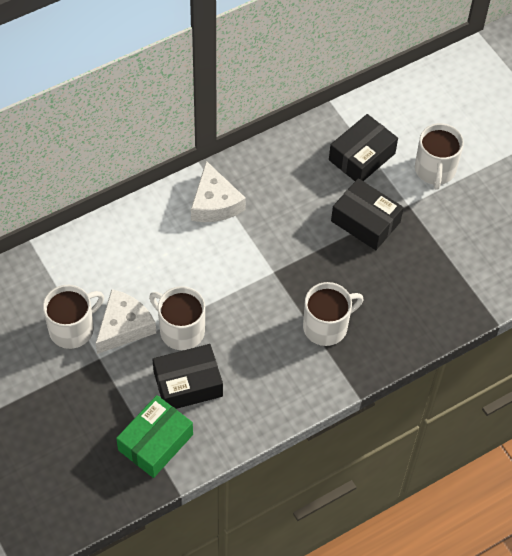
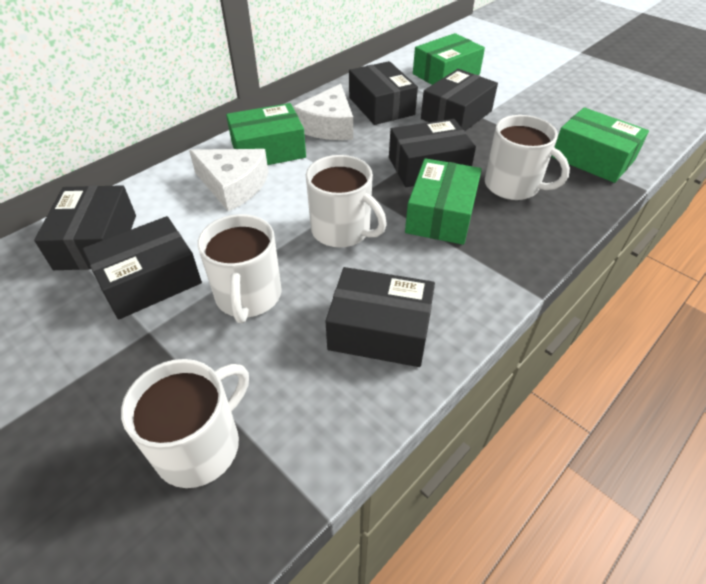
black box: 3 -> 6
green box: 1 -> 4

